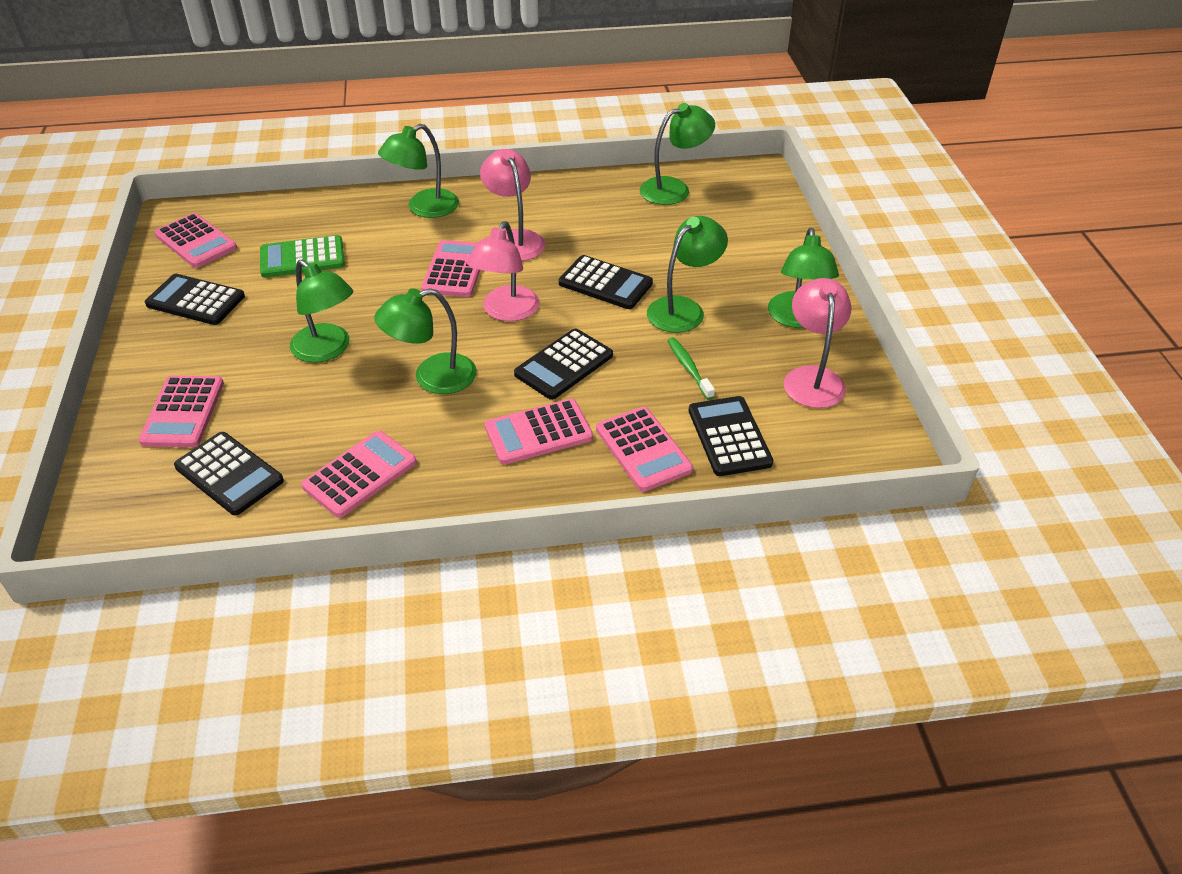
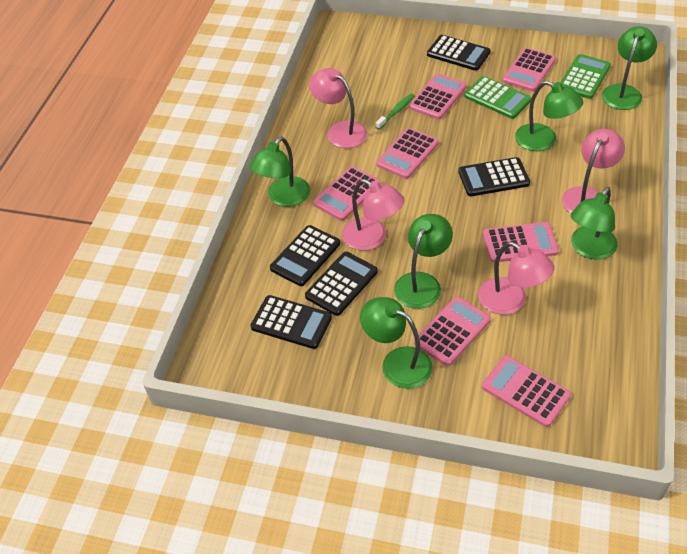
green calculator: 1 -> 2
pink calculator: 6 -> 7
pink lamp: 3 -> 4

